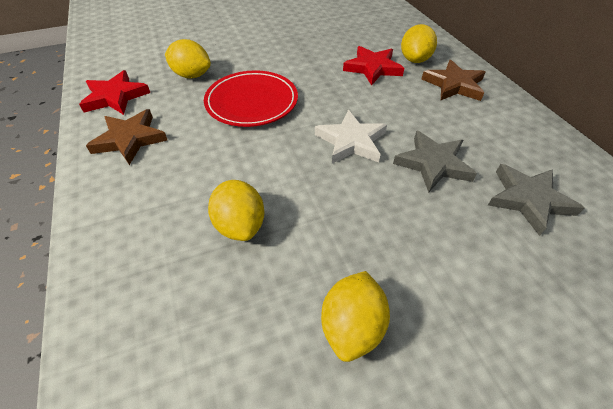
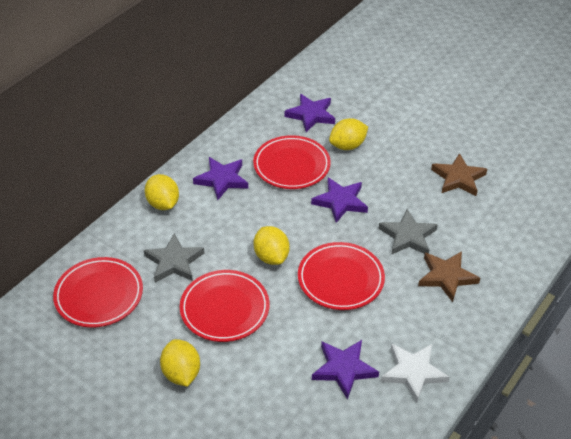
purple star: 0 -> 4
red plate: 1 -> 4
red star: 2 -> 0

